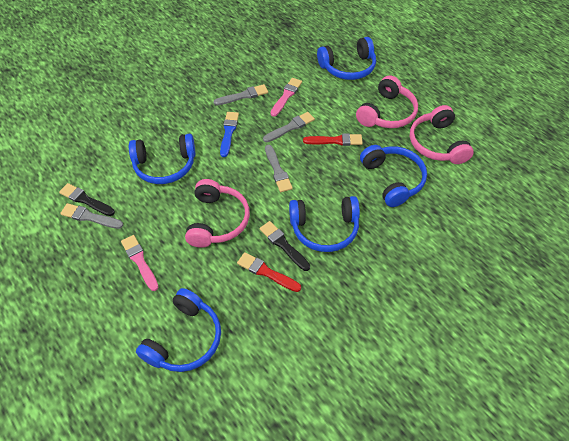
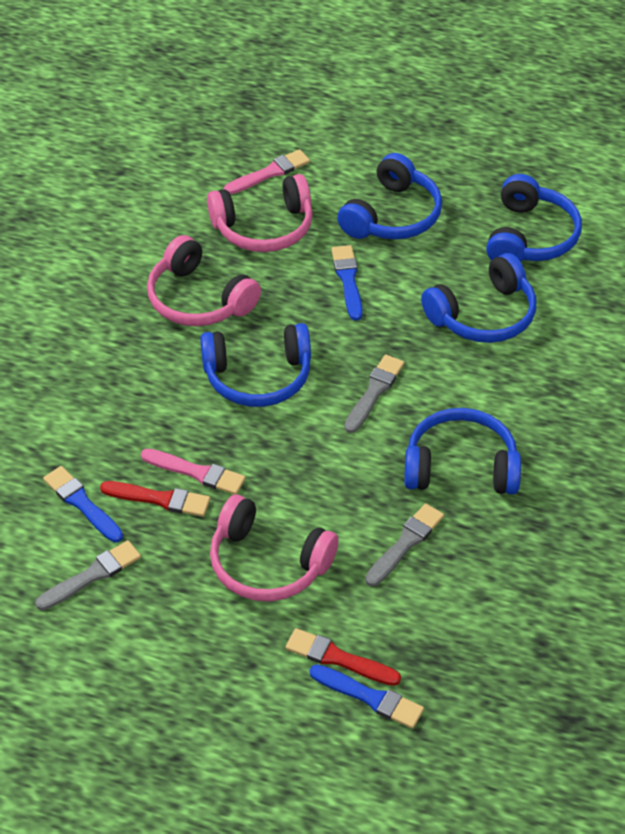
black brush: 2 -> 0
blue brush: 1 -> 3
grey brush: 4 -> 3

